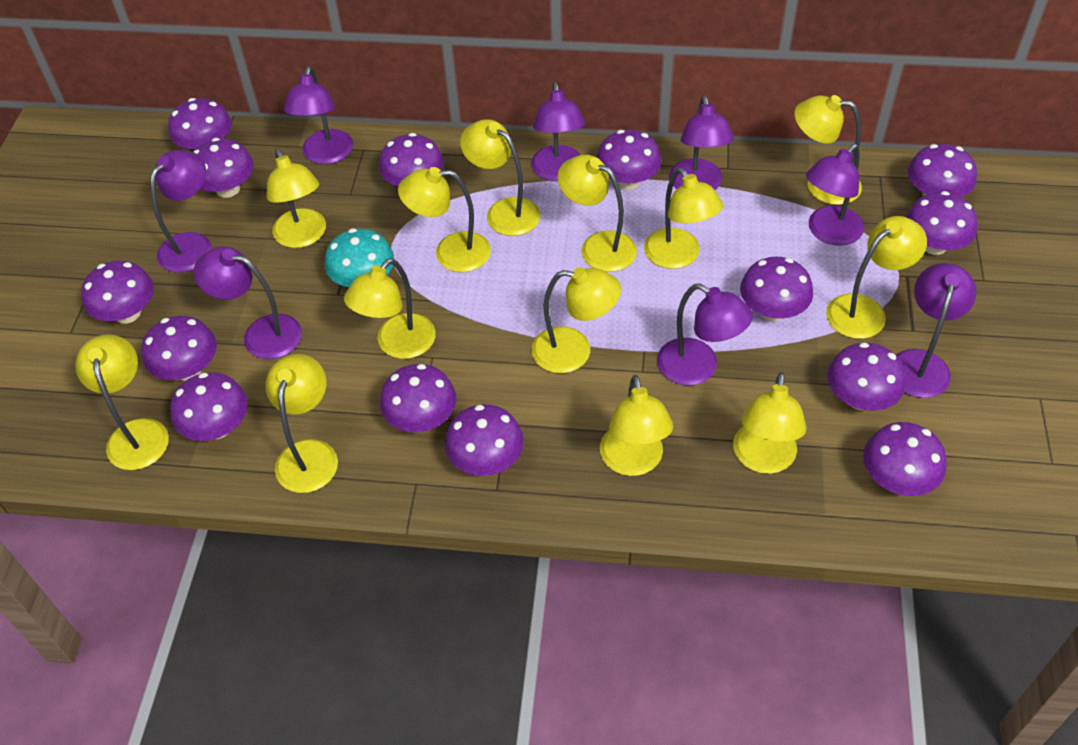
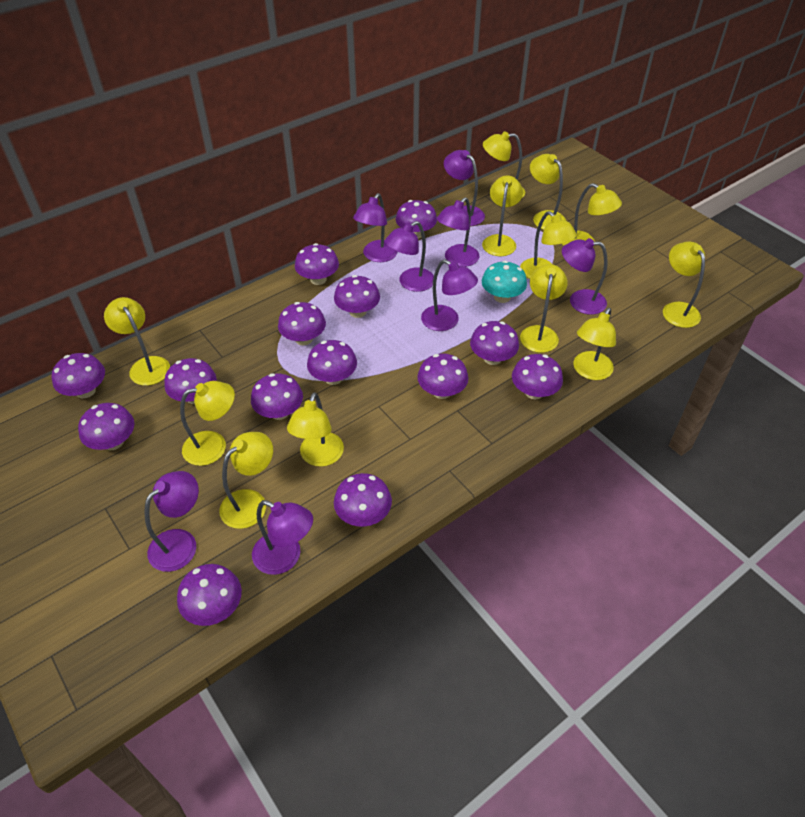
yellow lamp: 13 -> 12

